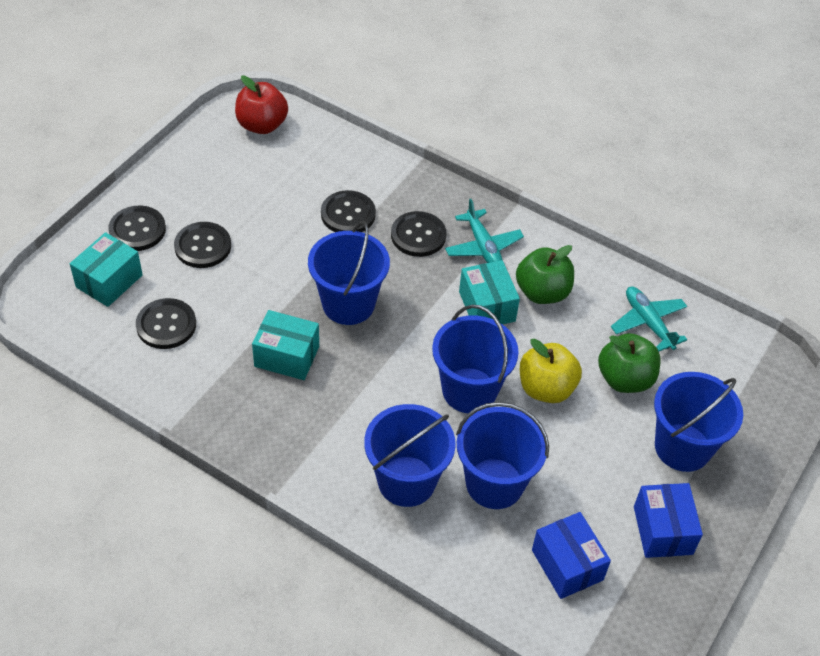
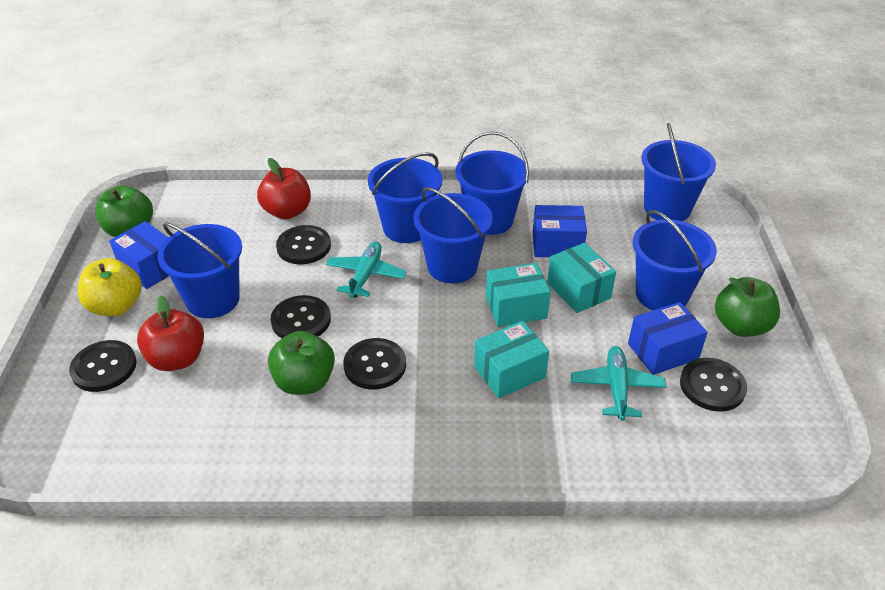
blue box: 2 -> 3
blue bucket: 5 -> 6
green apple: 2 -> 3
red apple: 1 -> 2

